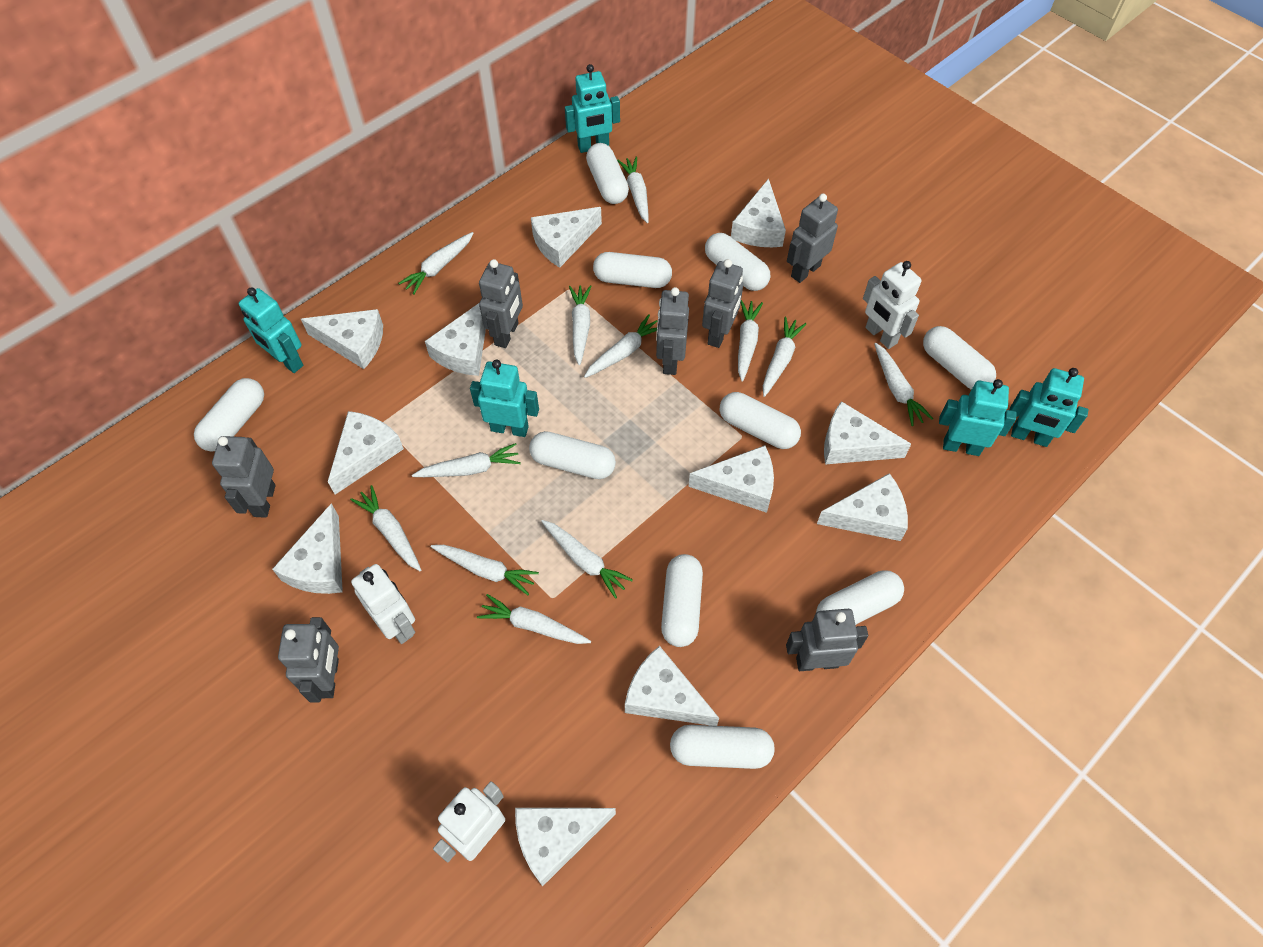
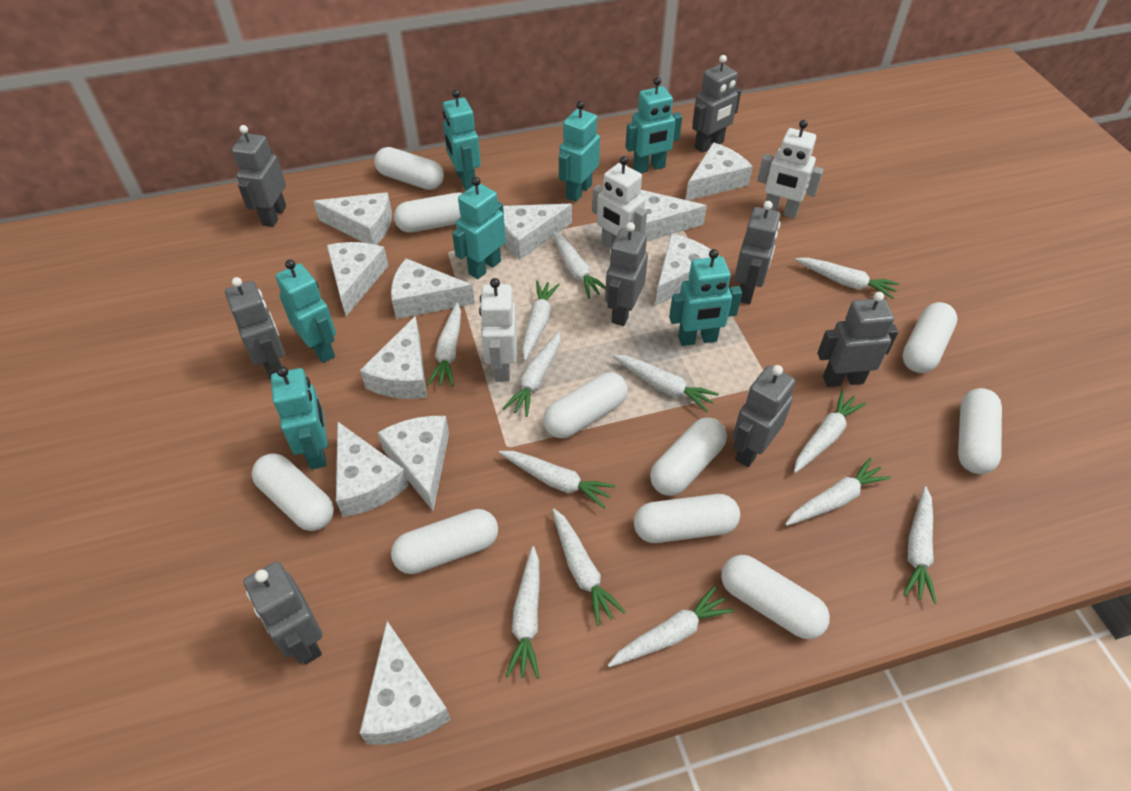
grey robot: 7 -> 8
turquoise robot: 5 -> 7
white carrot: 12 -> 13

